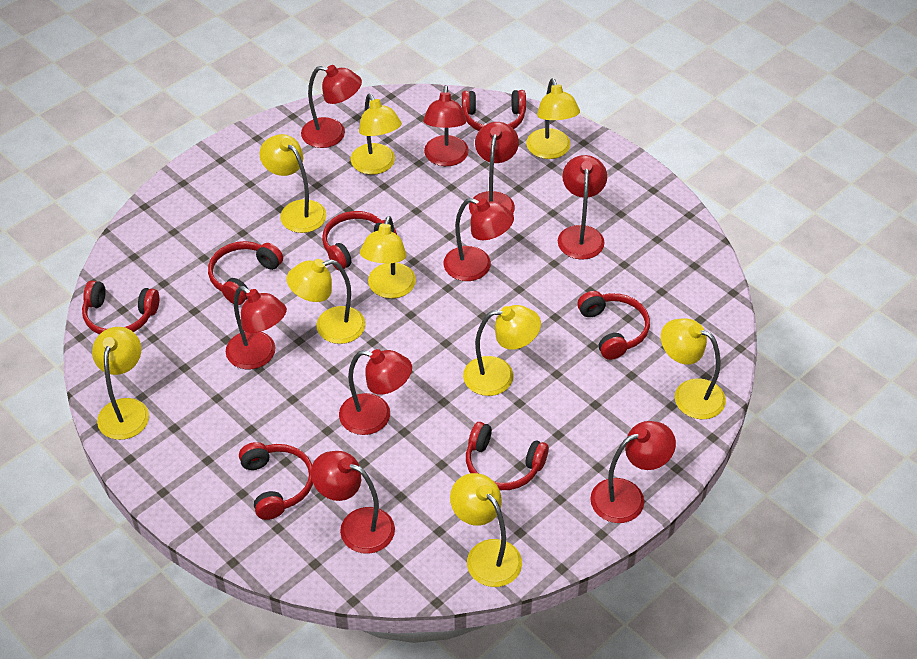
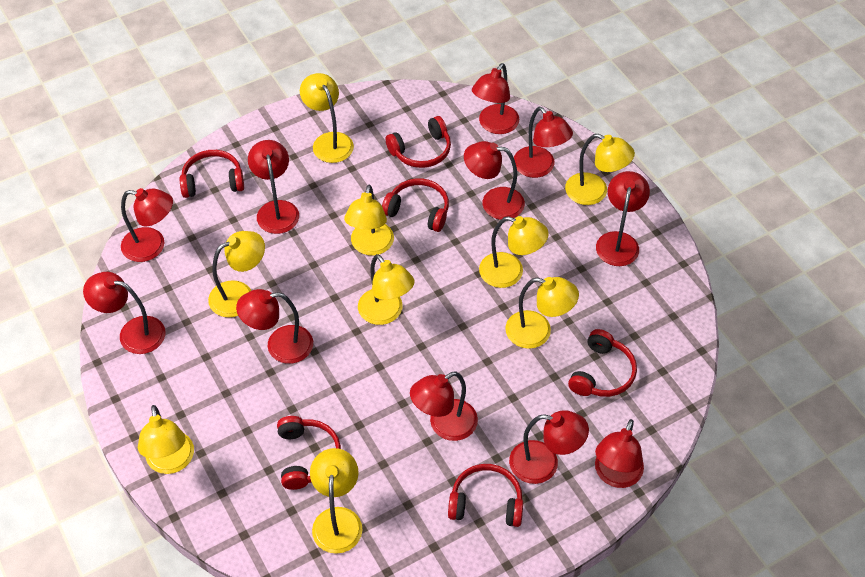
red headphones: 7 -> 6
red lamp: 9 -> 11

